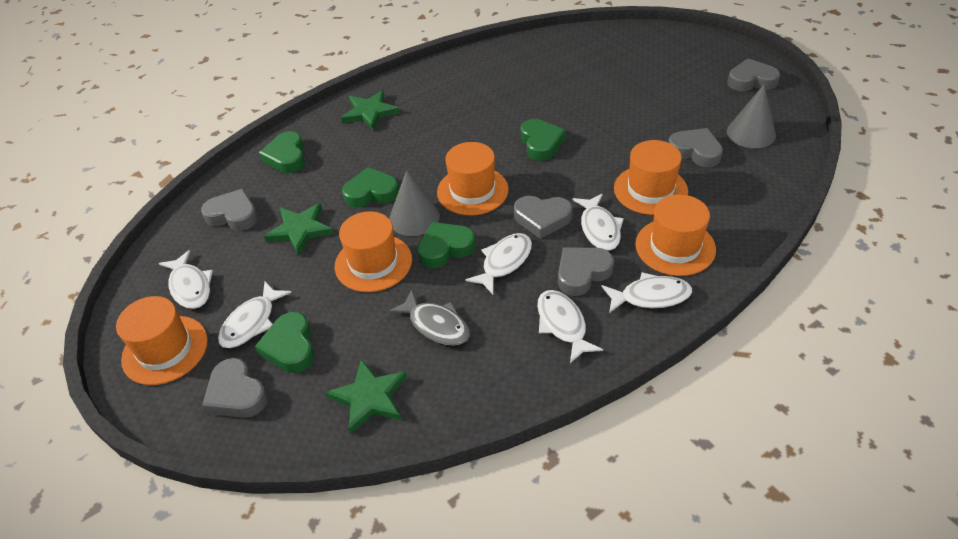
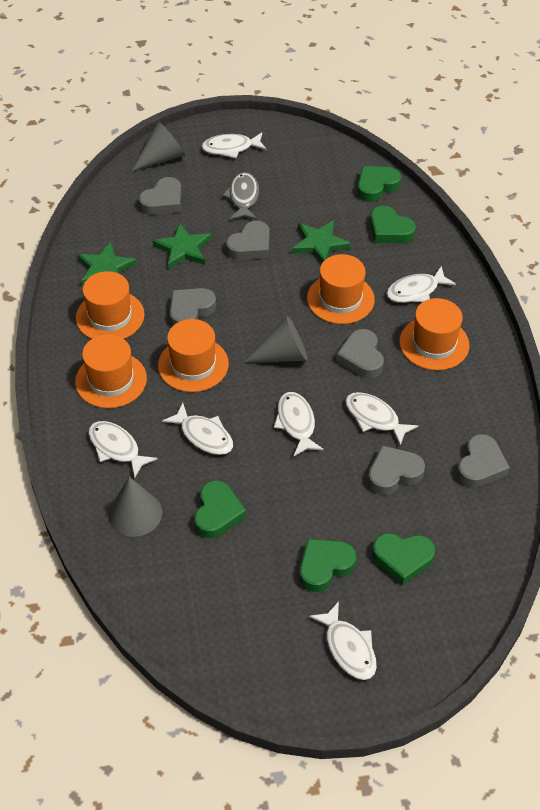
grey cone: 2 -> 3
white fish: 6 -> 7

